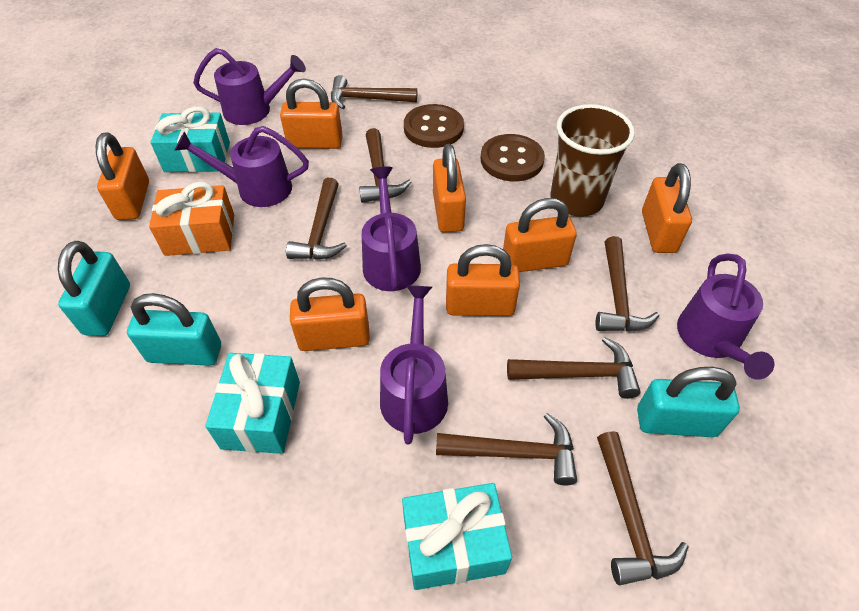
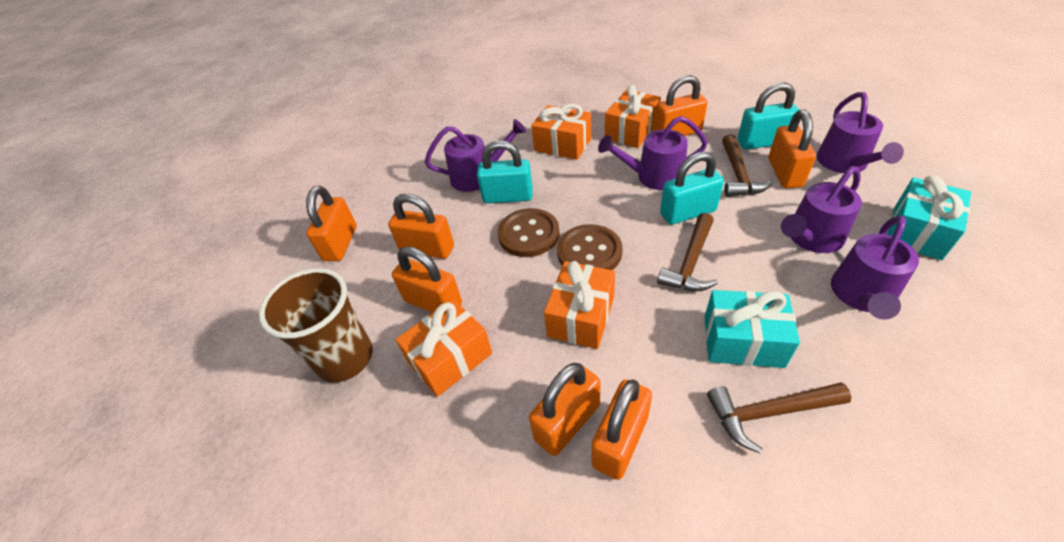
brown hammer: 7 -> 3
orange gift: 1 -> 4
turquoise gift: 3 -> 2

